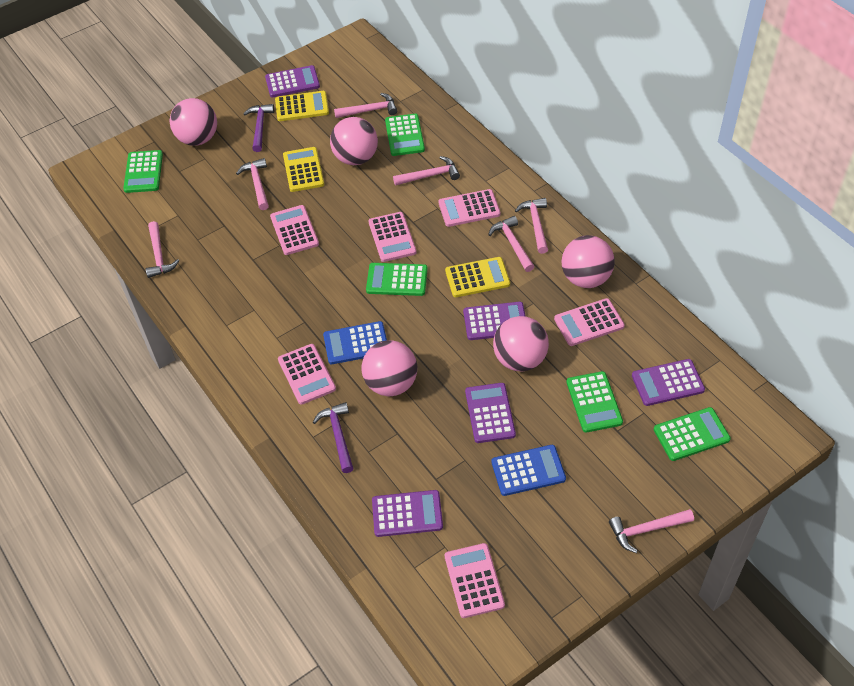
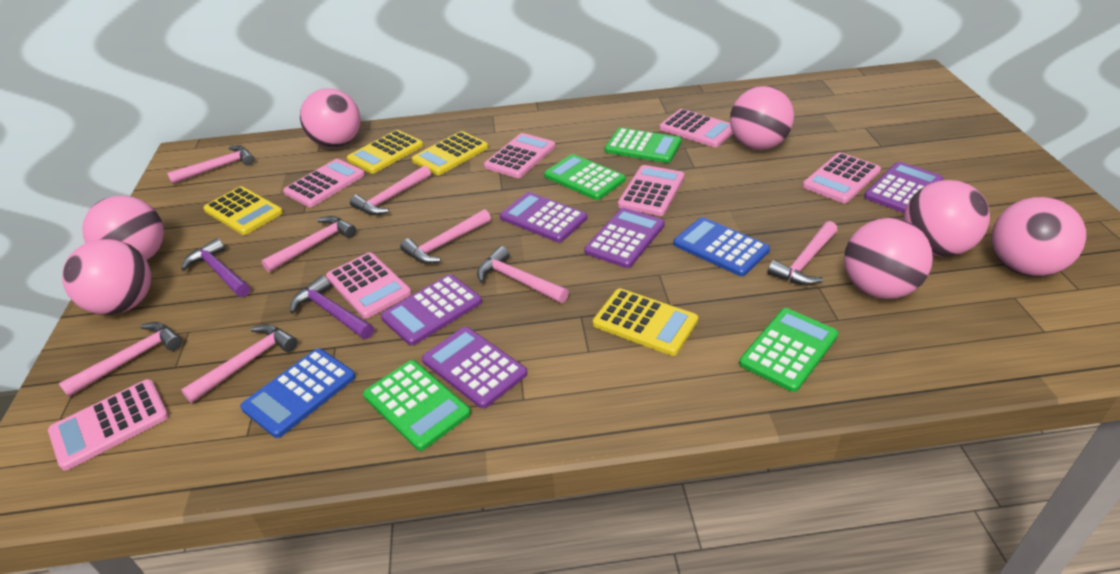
green calculator: 5 -> 4
pink ball: 5 -> 7
pink calculator: 6 -> 7
pink hammer: 7 -> 8
yellow calculator: 3 -> 4

